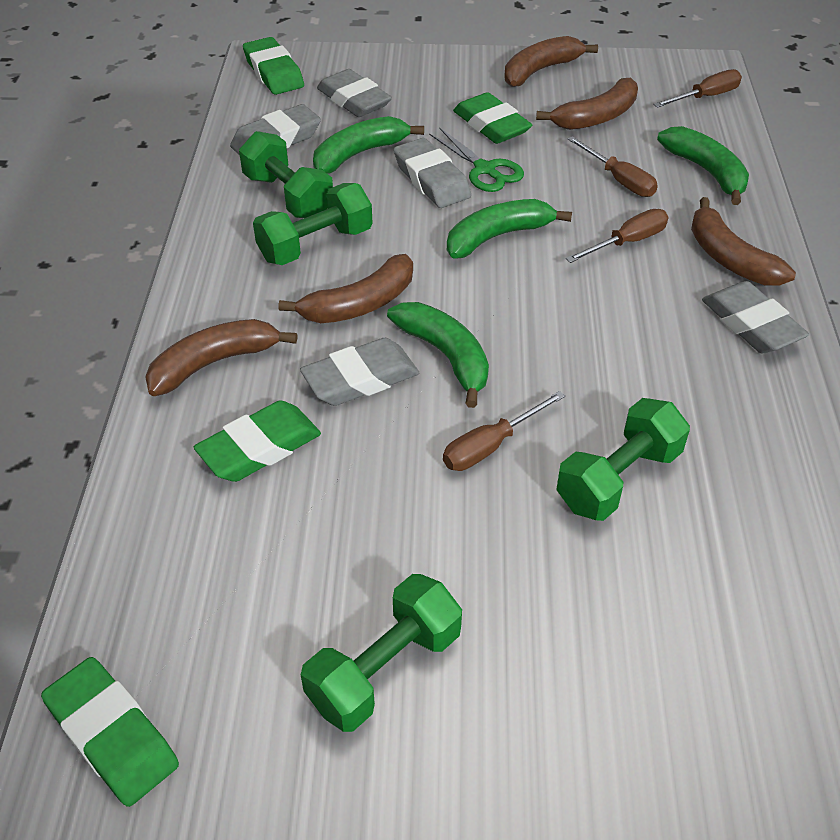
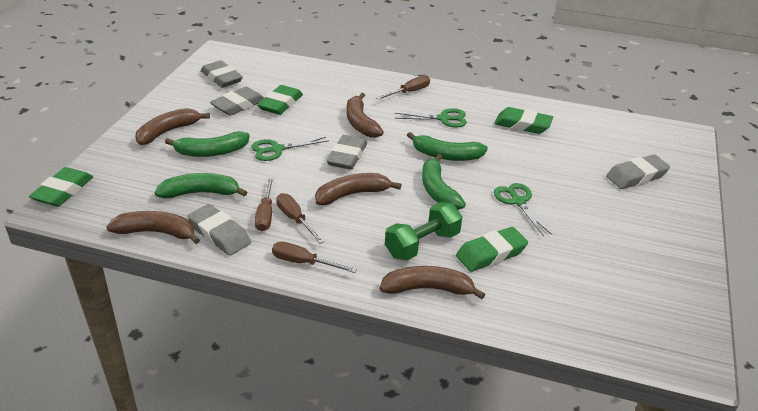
green dumbbell: 4 -> 1
green scissors: 1 -> 3

